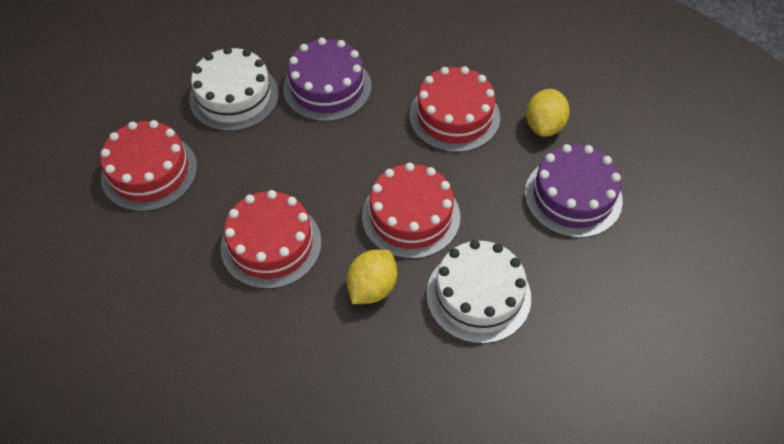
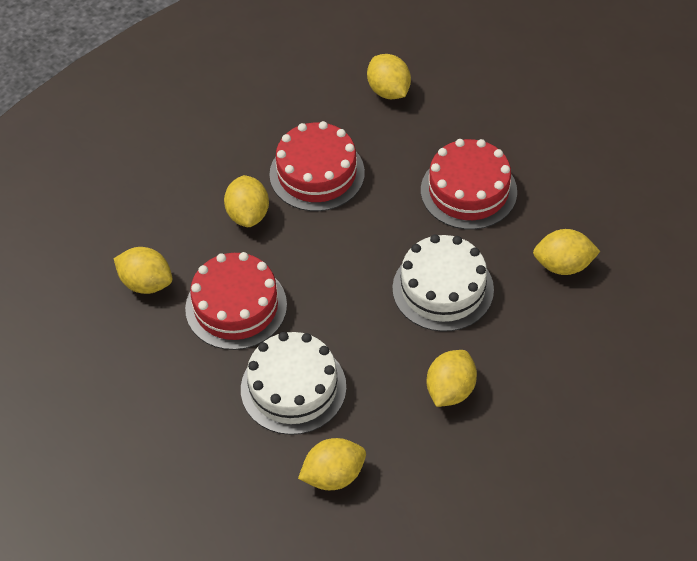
purple cake: 2 -> 0
red cake: 4 -> 3
yellow lemon: 2 -> 6

